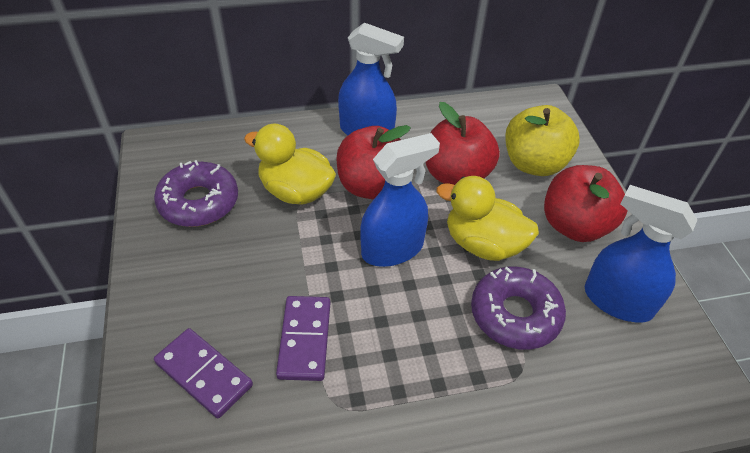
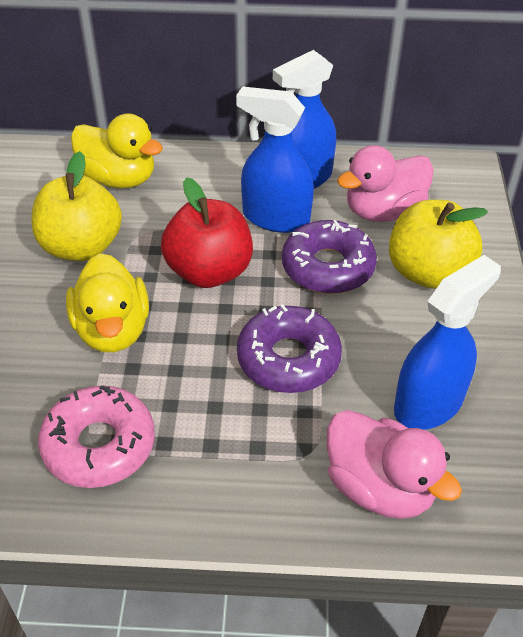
pink donut: 0 -> 1
pink duck: 0 -> 2
purple domino: 2 -> 0
red apple: 3 -> 1
yellow apple: 1 -> 2

